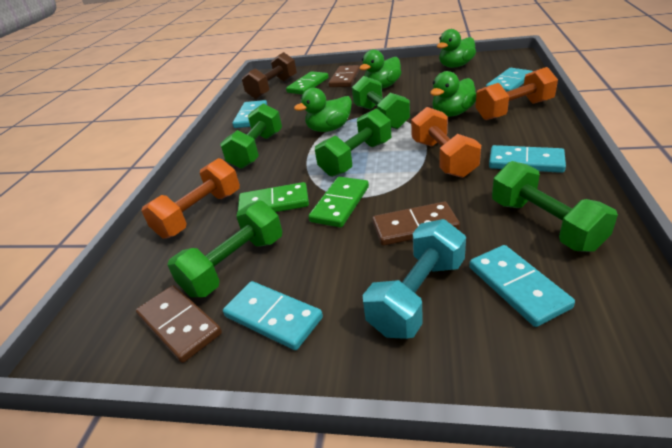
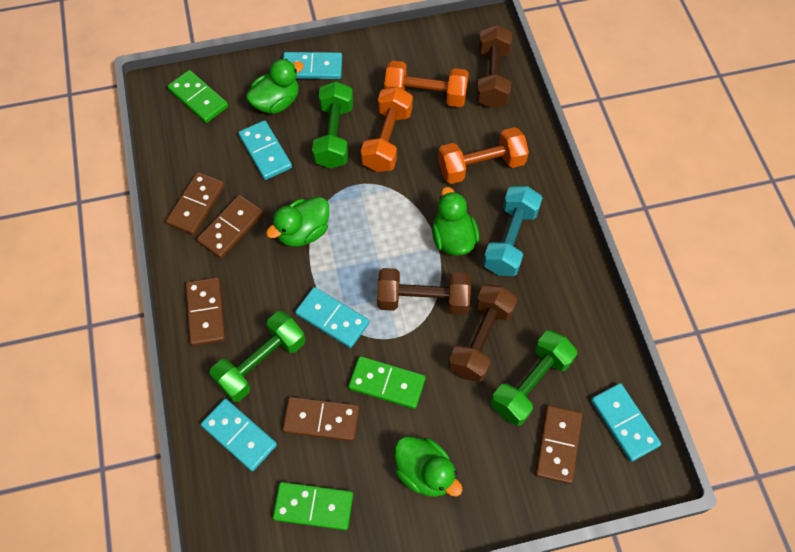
brown domino: 3 -> 5
brown dumbbell: 1 -> 3
green dumbbell: 5 -> 3

